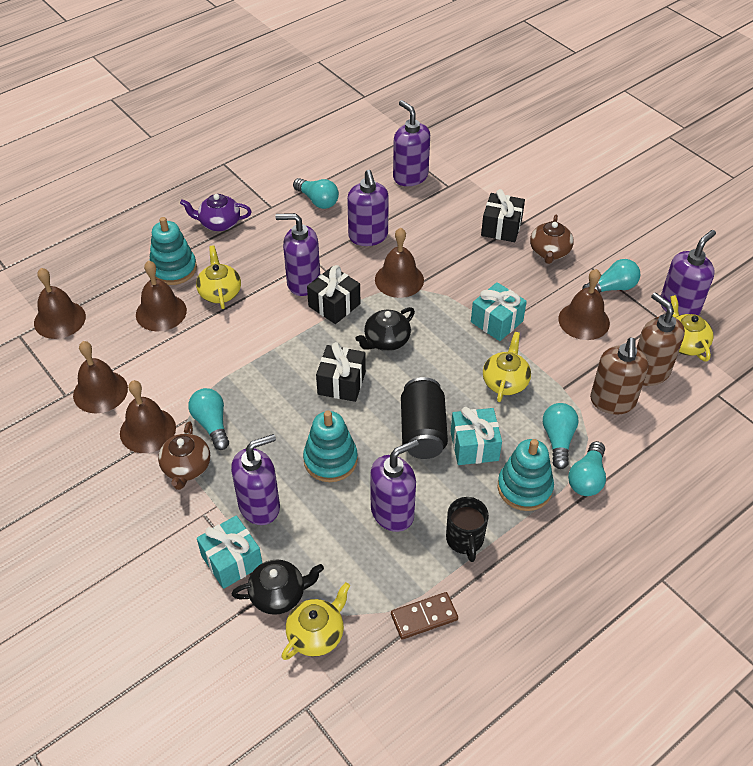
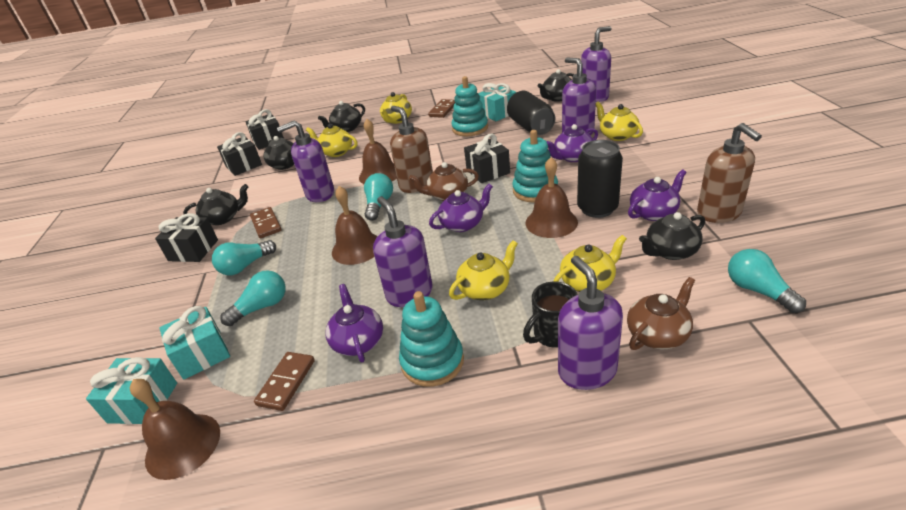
black can: 1 -> 2
black gift: 3 -> 4
black teapot: 2 -> 5
brown bell: 6 -> 4
brown domino: 1 -> 3
purple soap dispenser: 6 -> 5
purple teapot: 1 -> 4
turquoise light bulb: 5 -> 4
yellow teapot: 4 -> 5

